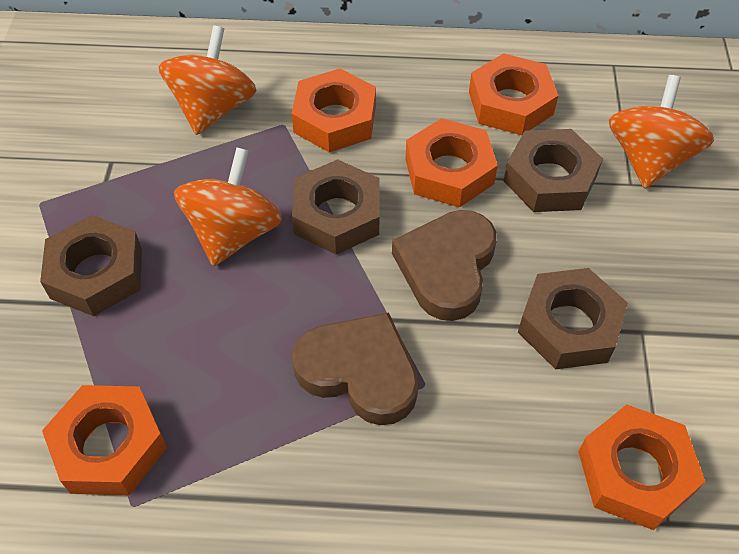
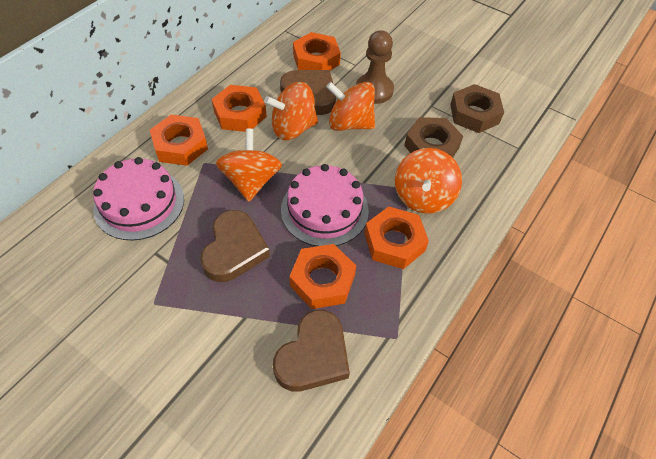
brown heart: 2 -> 3
brown nut: 4 -> 2
brown pawn: 0 -> 1
orange spinning top: 3 -> 4
pink cake: 0 -> 2

